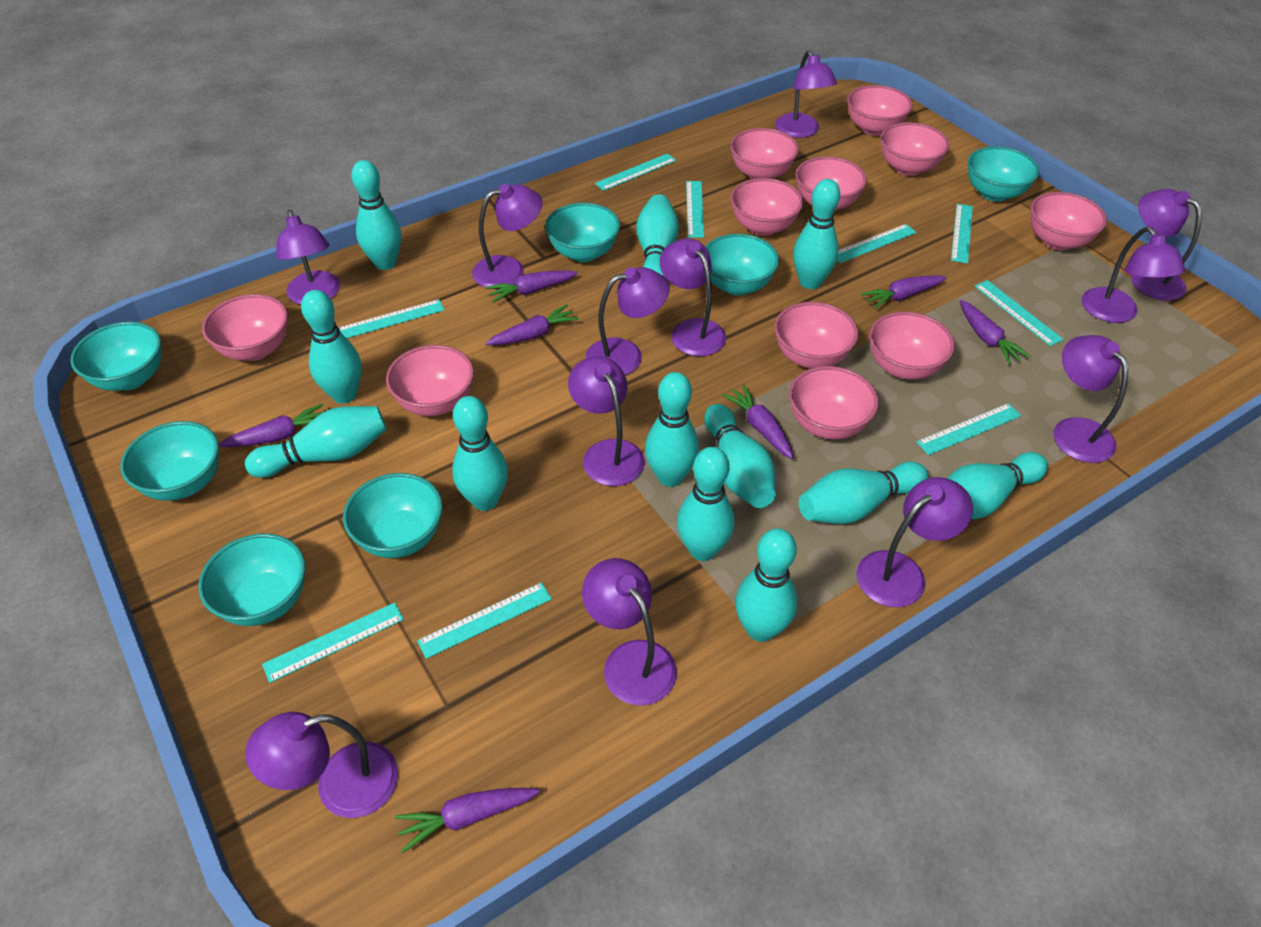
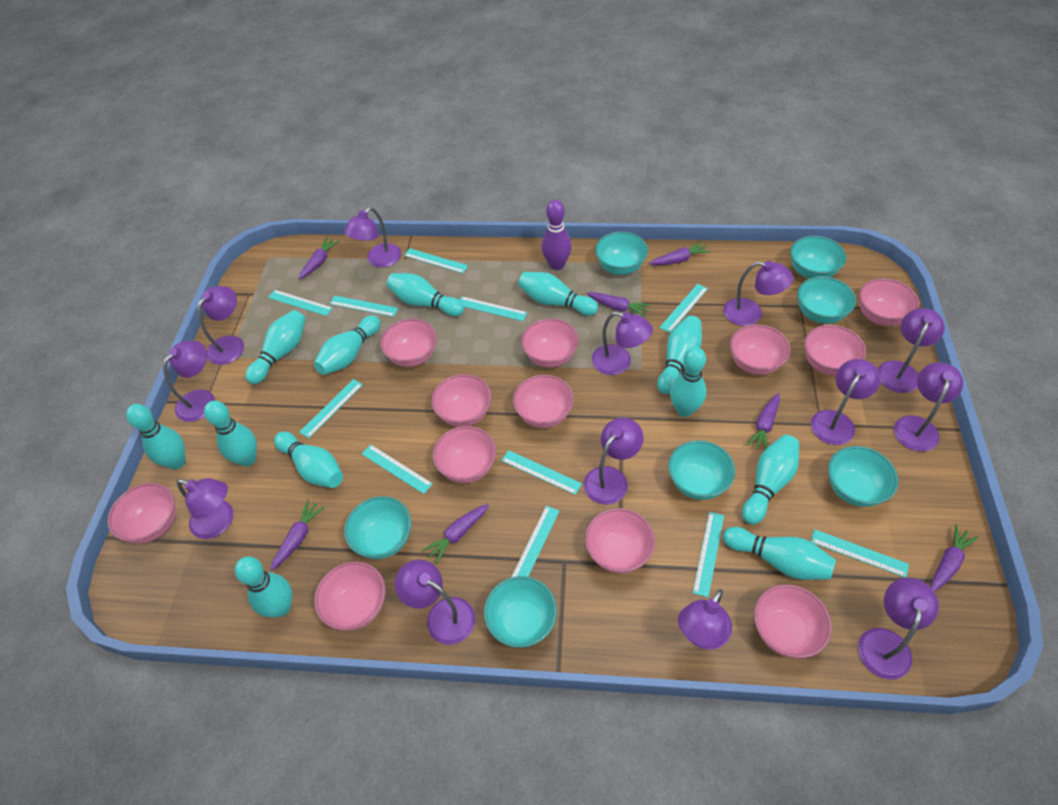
pink bowl: 11 -> 12
purple bowling pin: 0 -> 1
purple lamp: 12 -> 13
turquoise ruler: 9 -> 11

